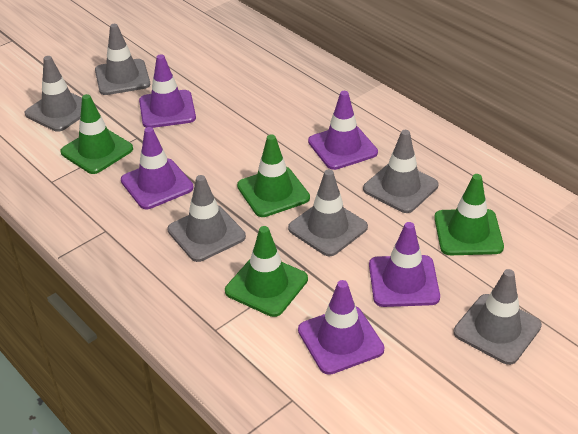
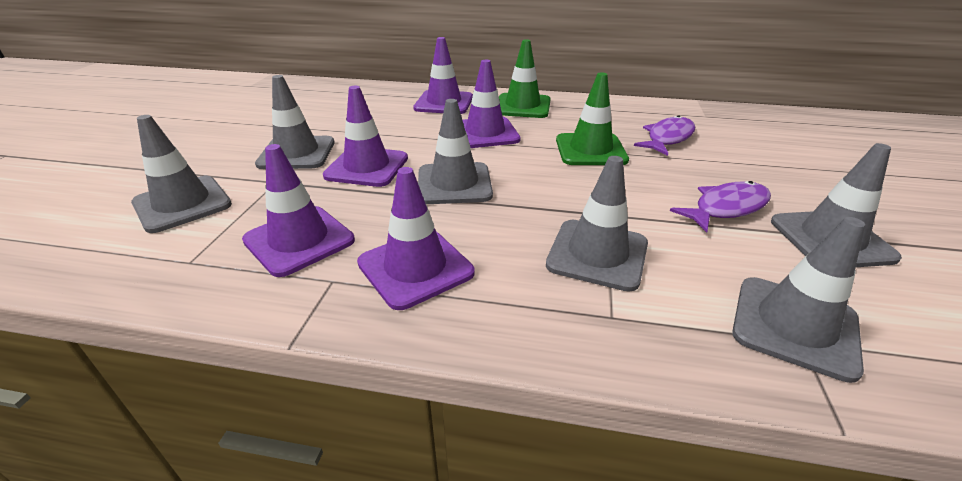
green traffic cone: 4 -> 2
purple fish: 0 -> 2

